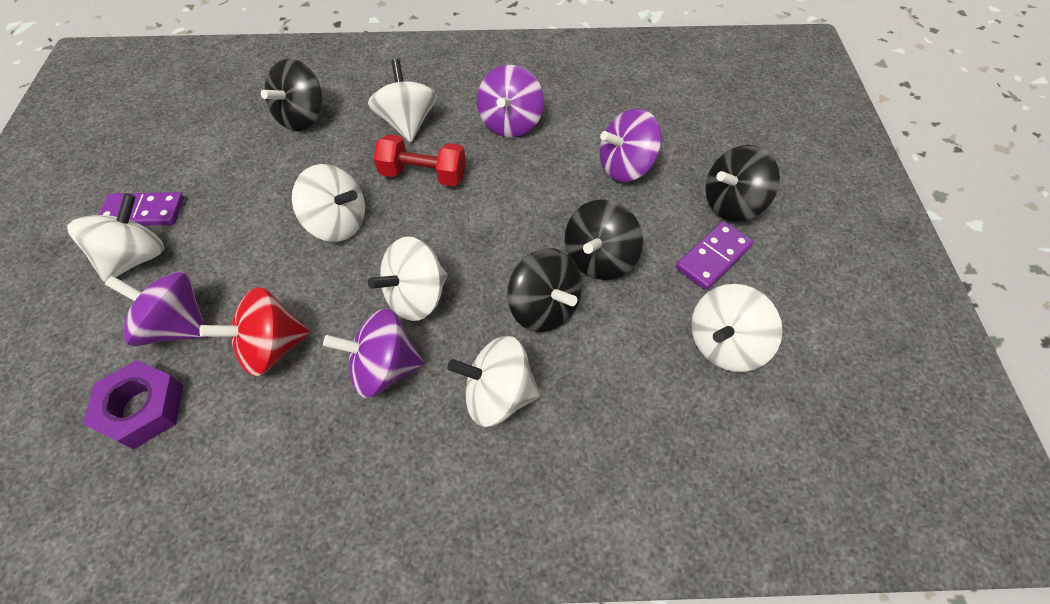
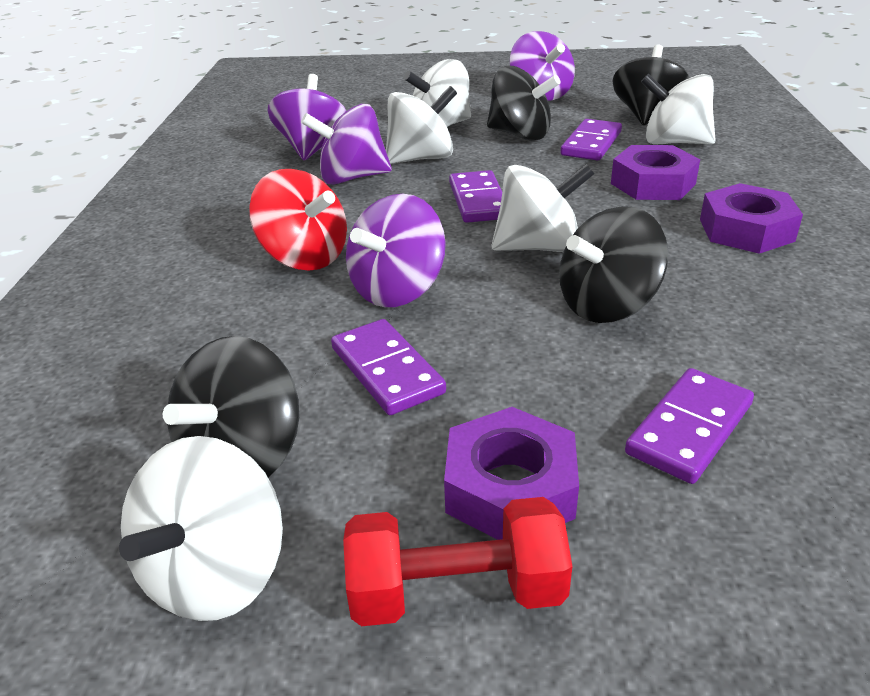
purple domino: 2 -> 4
purple nut: 1 -> 3
white spinning top: 6 -> 5

